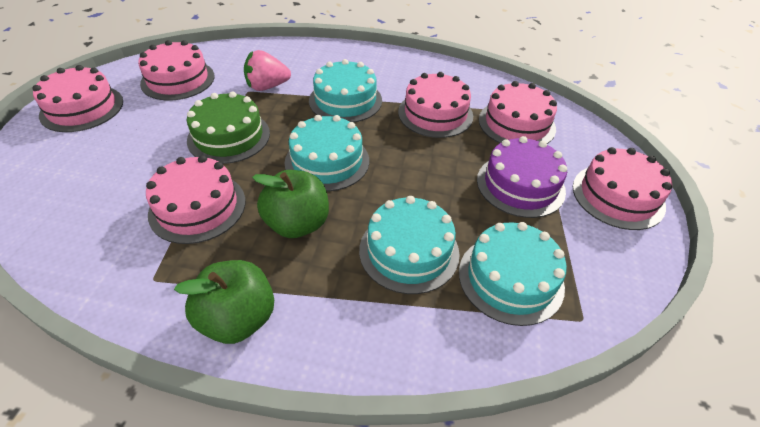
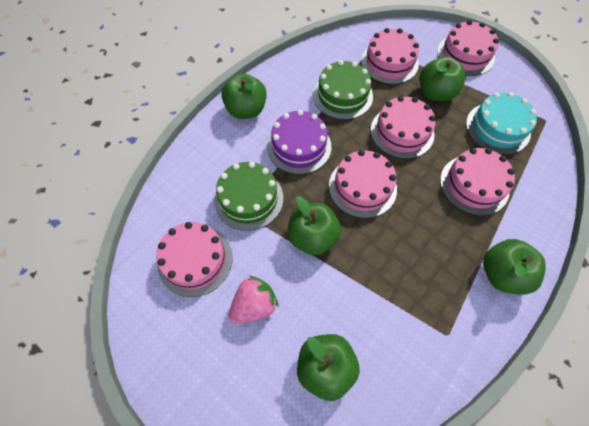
green apple: 2 -> 5
green cake: 1 -> 2
turquoise cake: 4 -> 1

